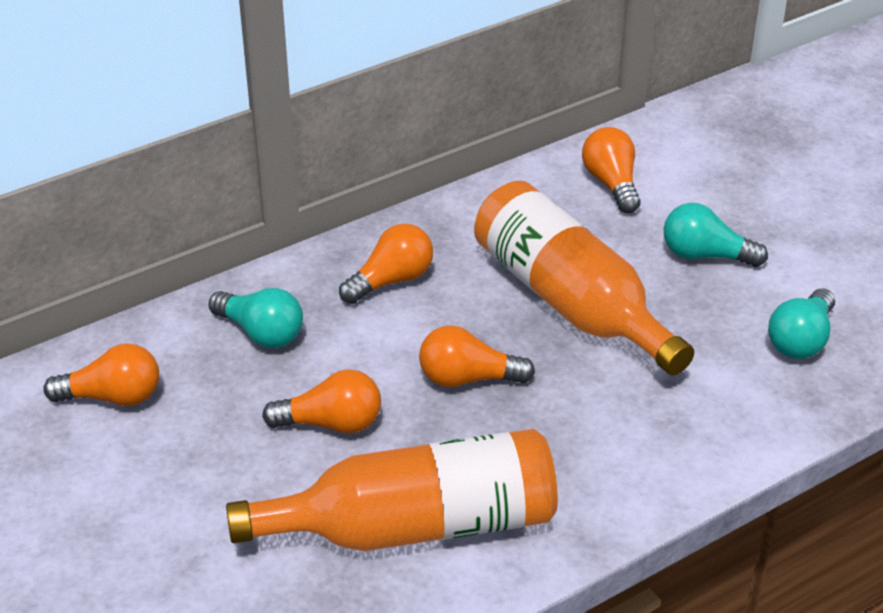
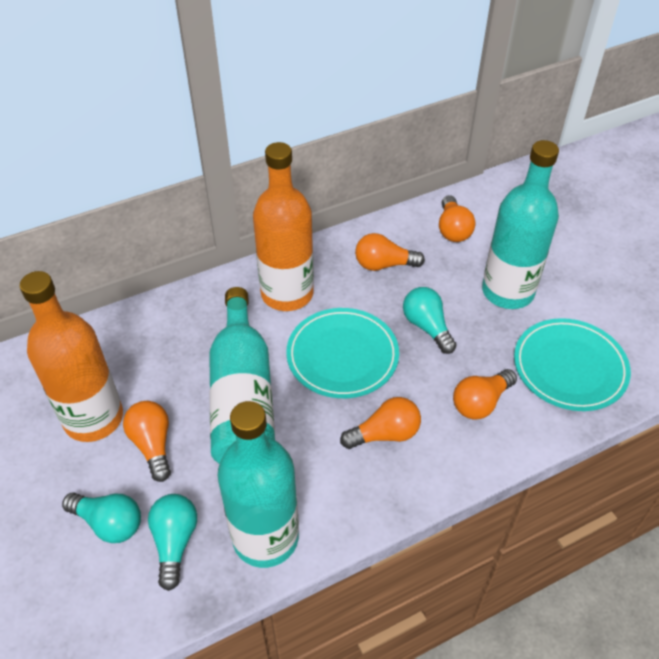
turquoise bottle: 0 -> 3
turquoise plate: 0 -> 2

